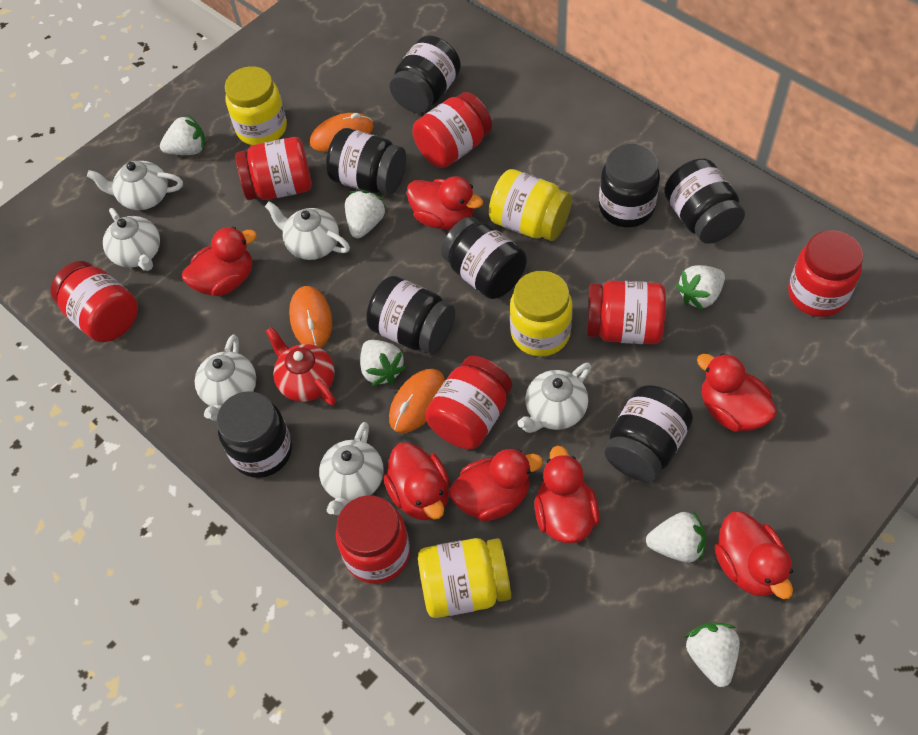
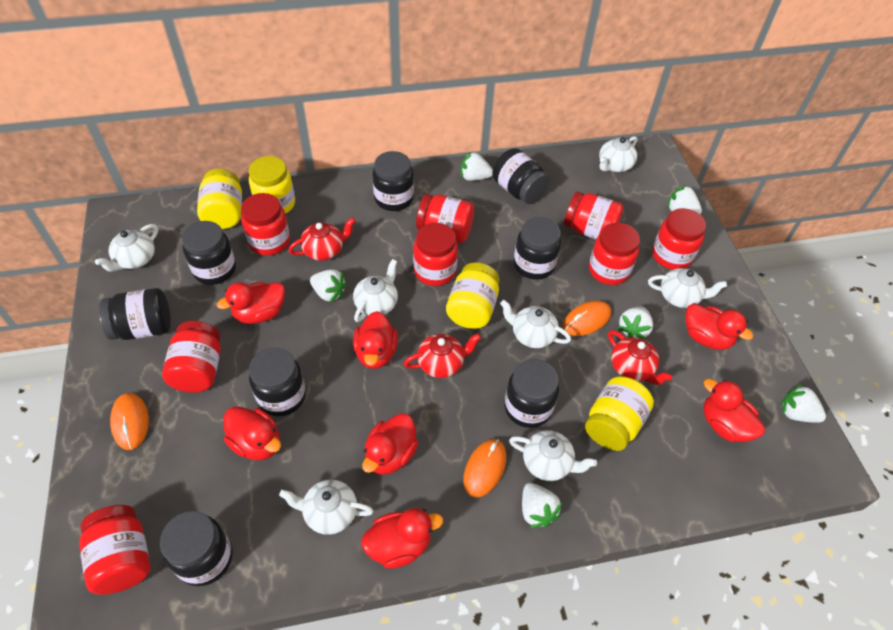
red jar: 7 -> 8
red teapot: 1 -> 3
white teapot: 6 -> 7

